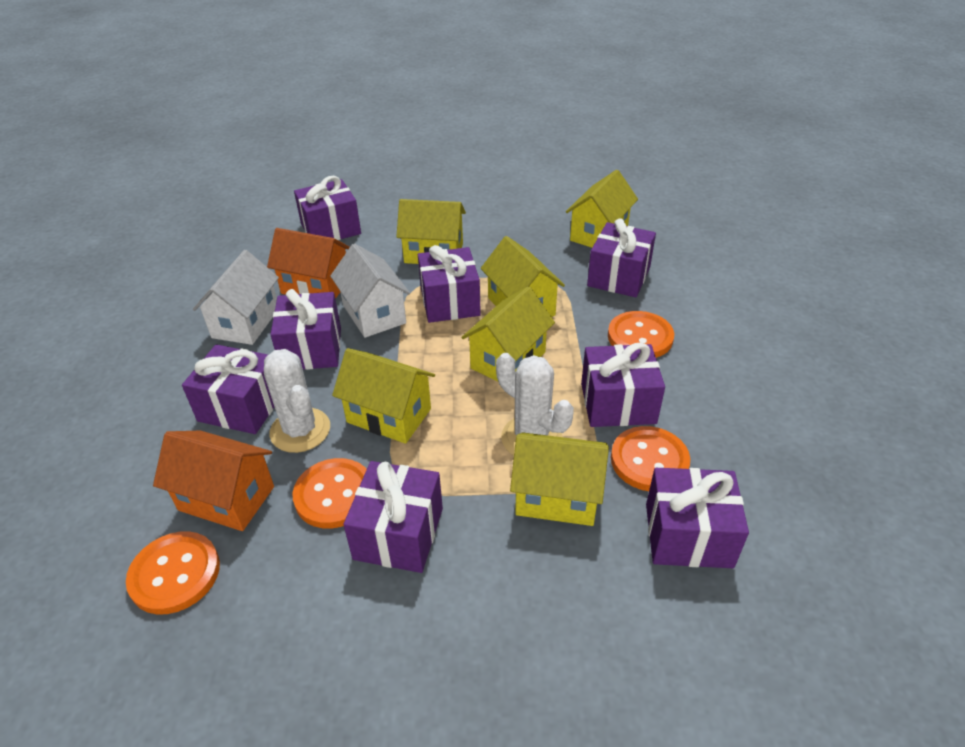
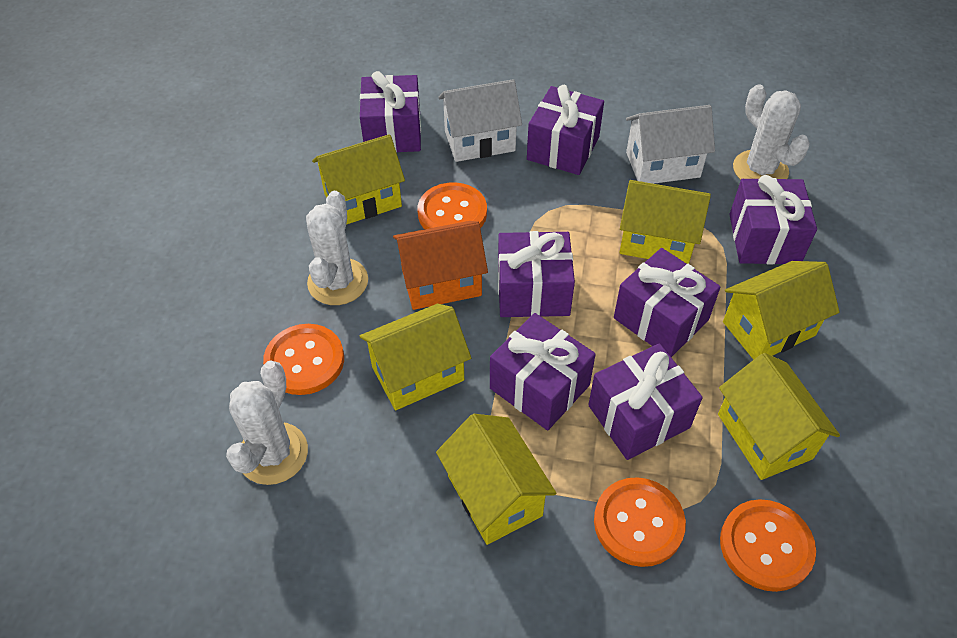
orange house: 2 -> 1
purple gift: 8 -> 7
white cactus: 2 -> 3

